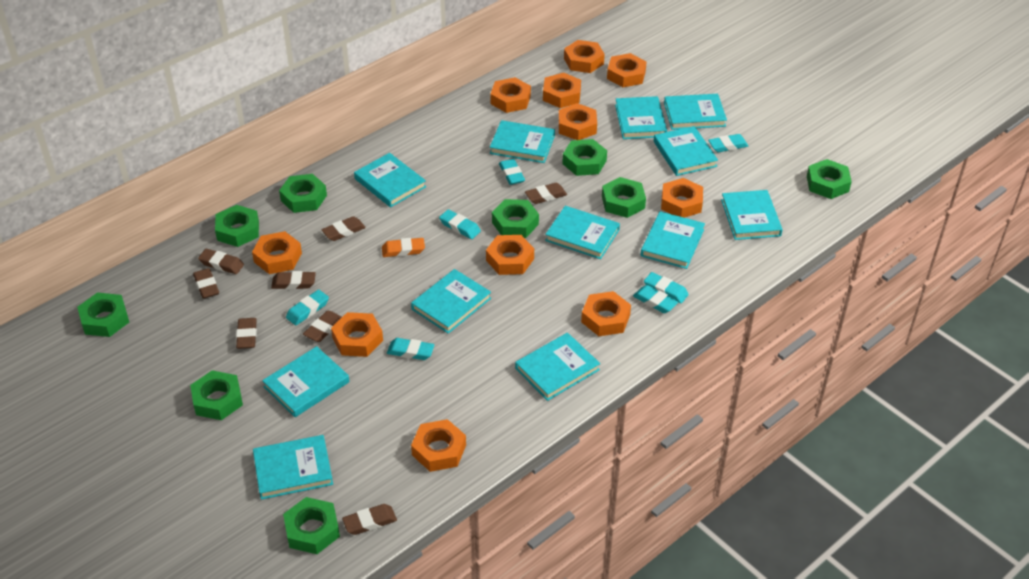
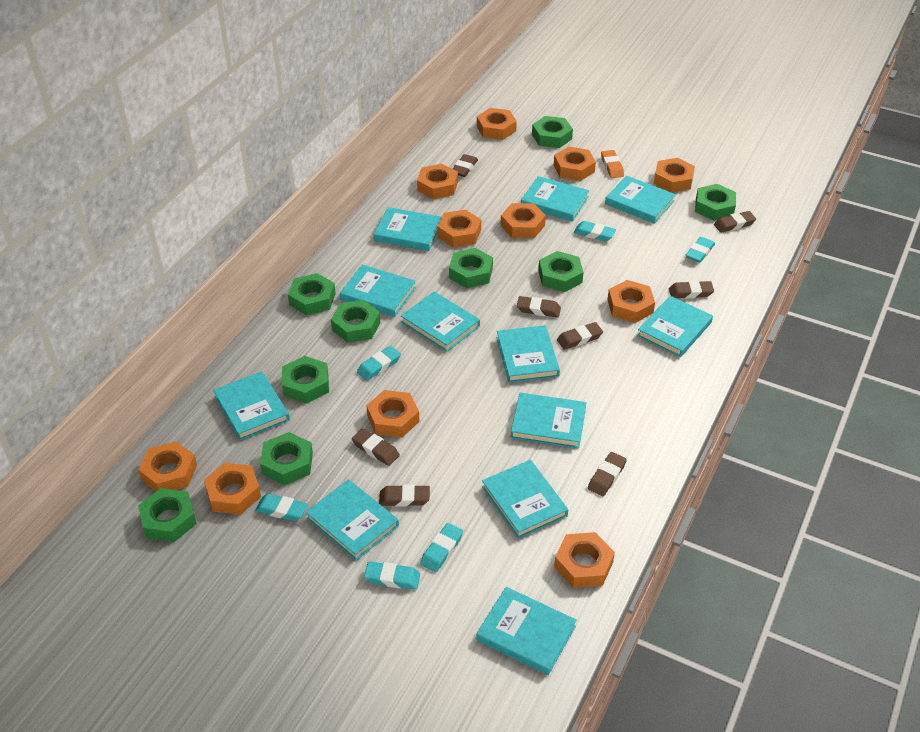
turquoise eraser: 7 -> 6

